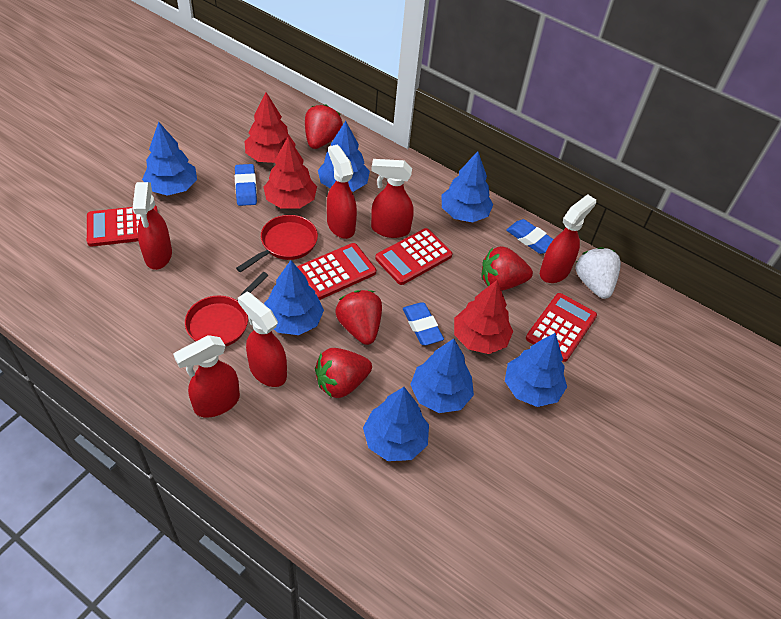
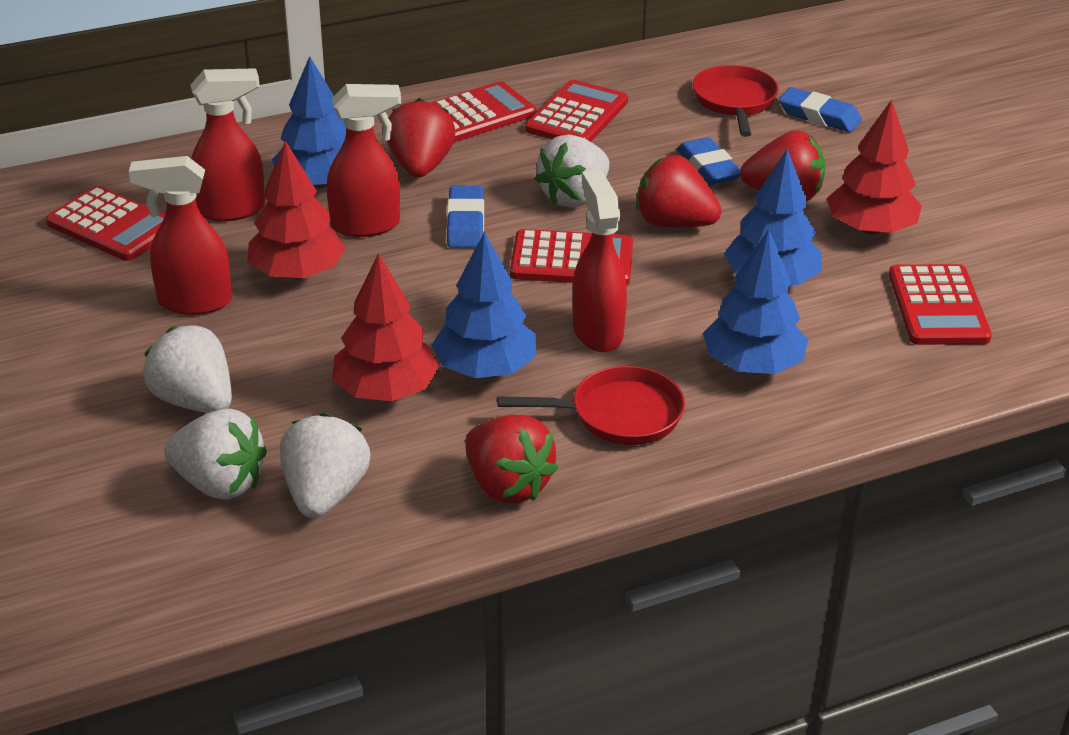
blue tree: 7 -> 4
red calculator: 4 -> 5
red spray bottle: 6 -> 4
white strawberry: 1 -> 4

